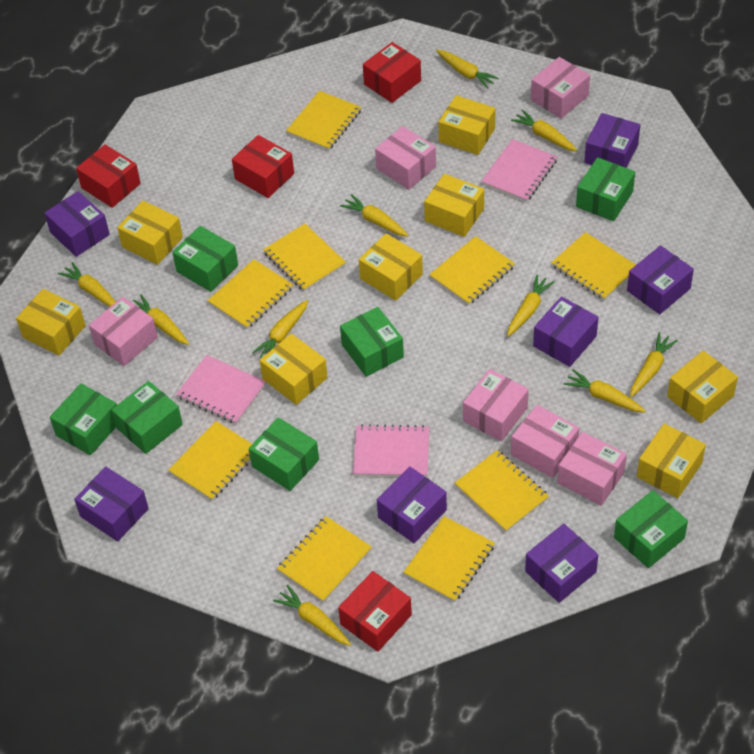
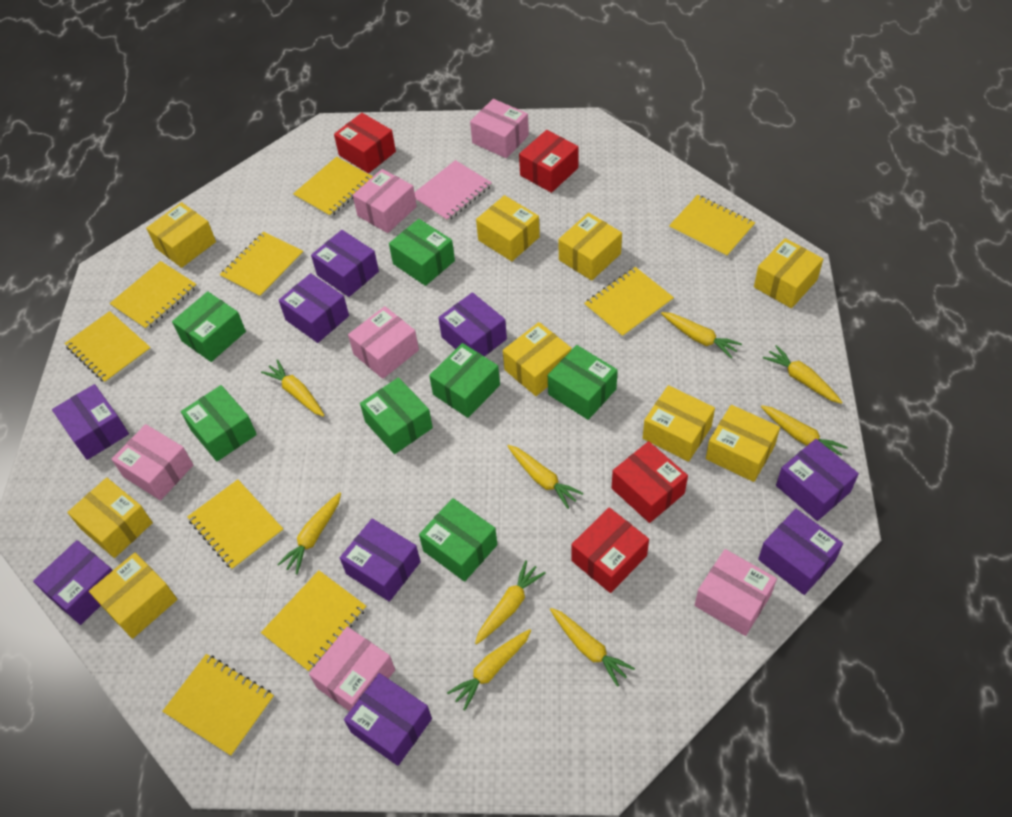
pink notebook: 3 -> 1
purple box: 7 -> 9
yellow box: 8 -> 9
yellow carrot: 10 -> 9

